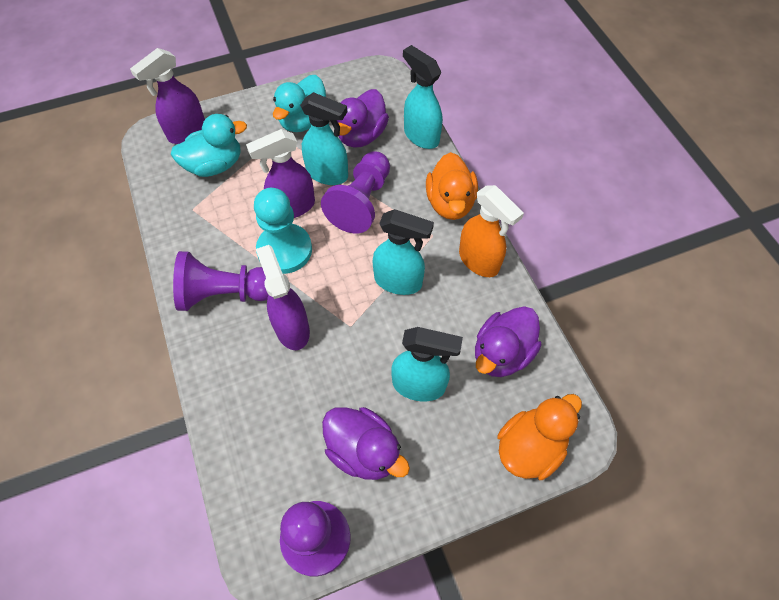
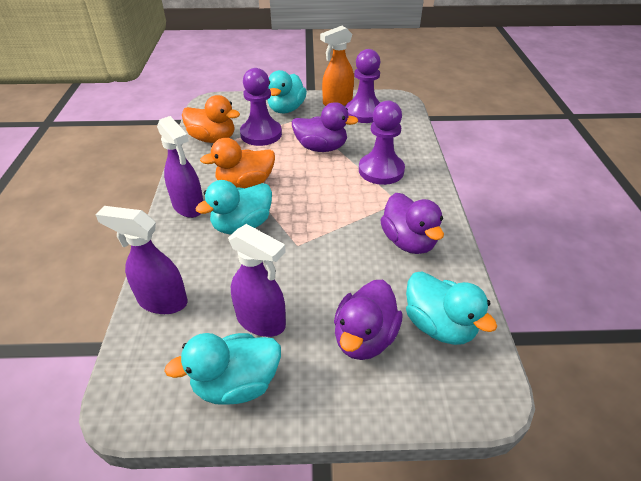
turquoise duck: 2 -> 4
turquoise pawn: 1 -> 0
turquoise spray bottle: 4 -> 0

